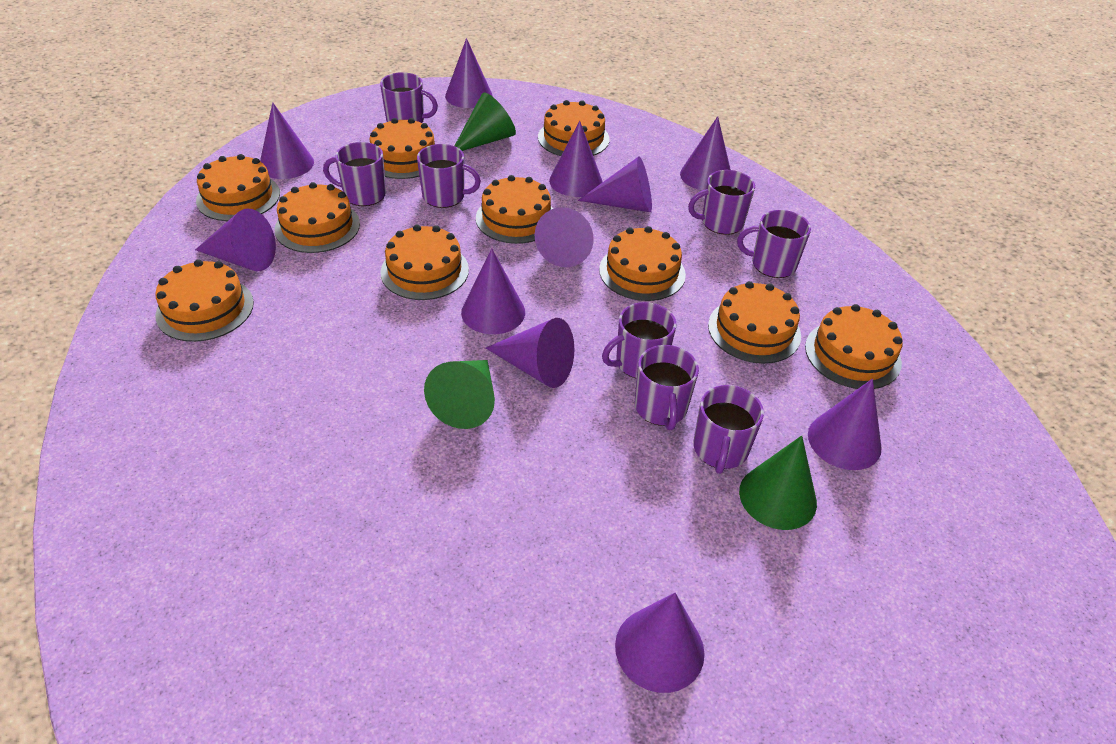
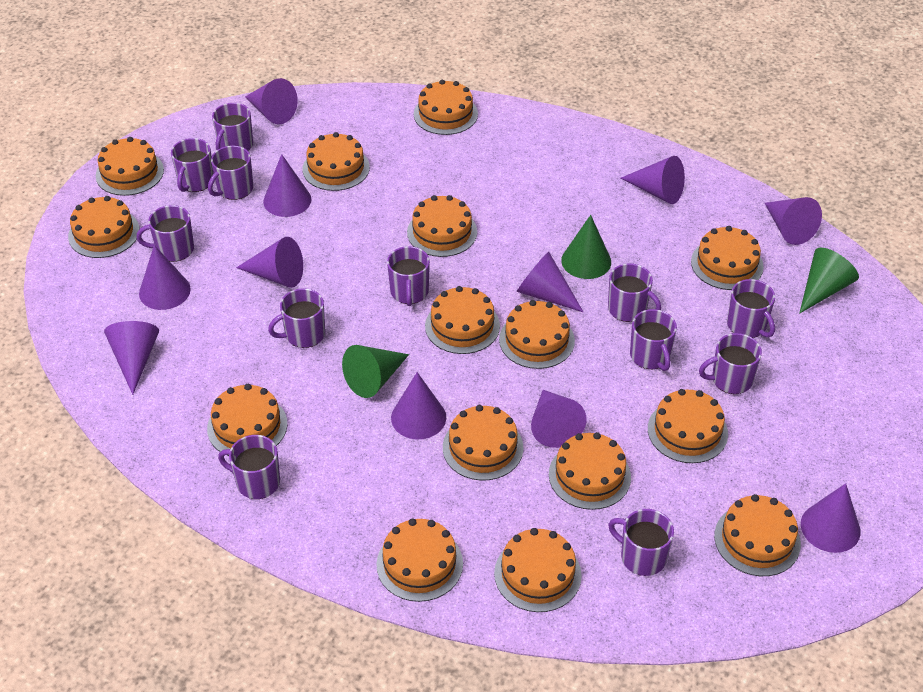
orange cake: 10 -> 15
purple mug: 8 -> 12

